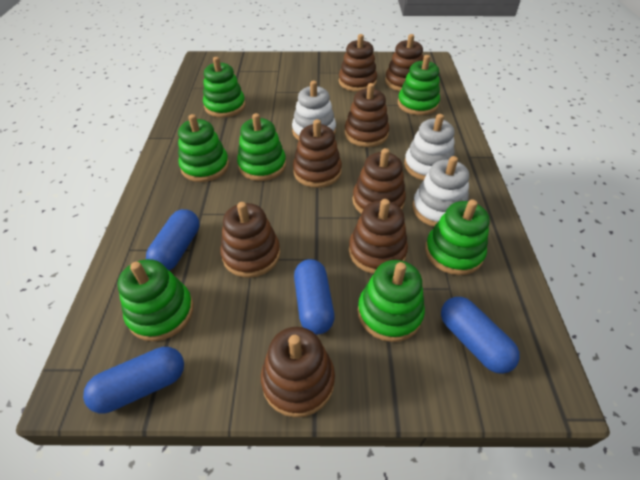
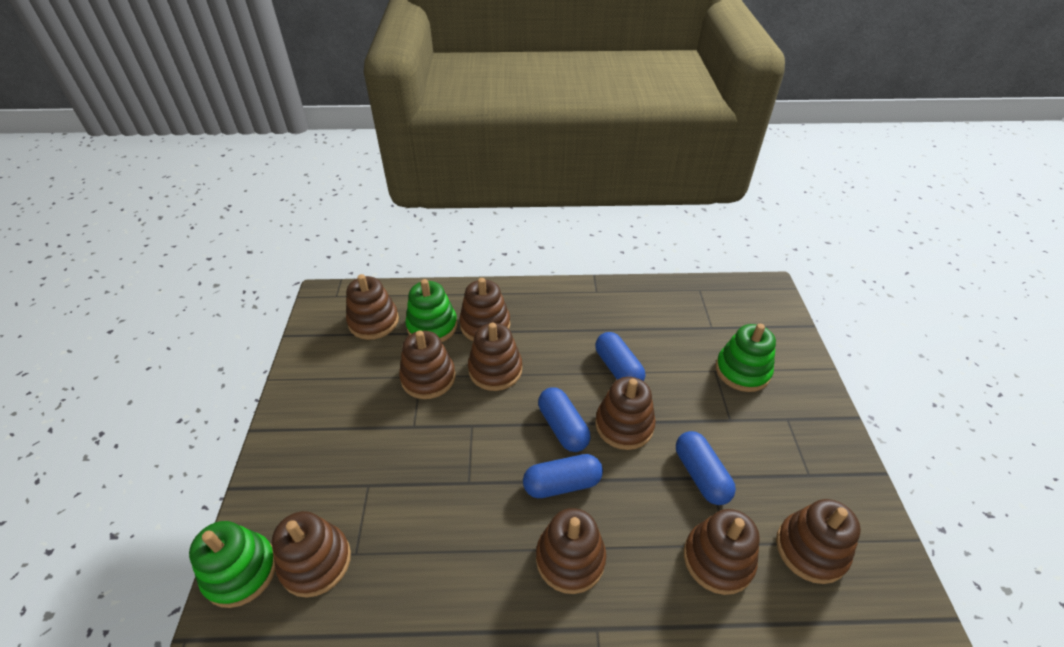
brown stacking toy: 8 -> 9
green stacking toy: 7 -> 3
white stacking toy: 3 -> 0

